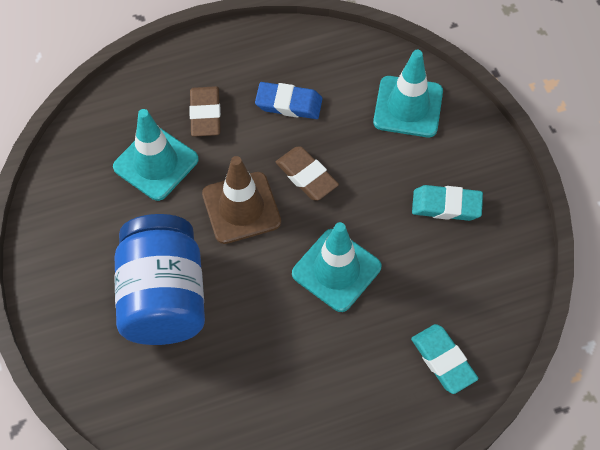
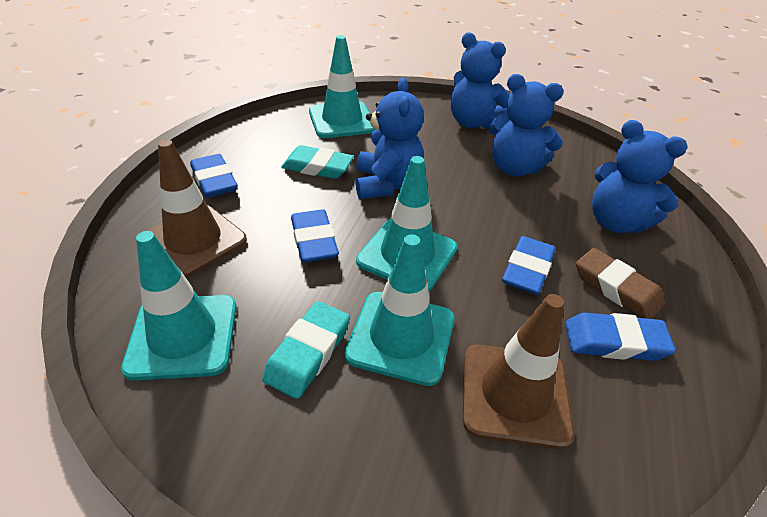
blue eraser: 1 -> 4
blue jar: 1 -> 0
blue teddy bear: 0 -> 4
brown eraser: 2 -> 1
brown traffic cone: 1 -> 2
turquoise traffic cone: 3 -> 4

